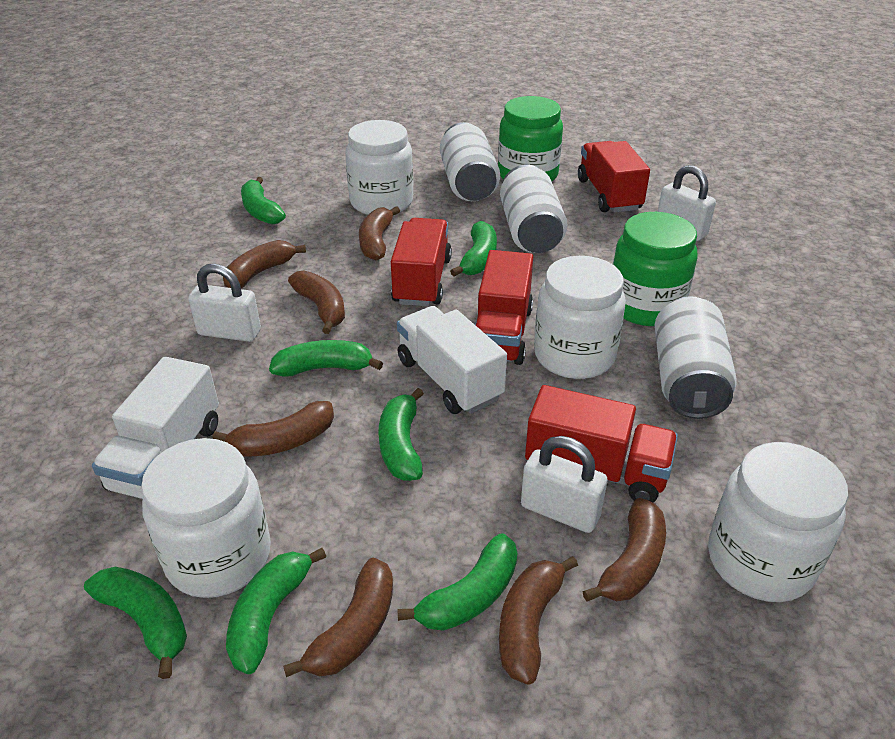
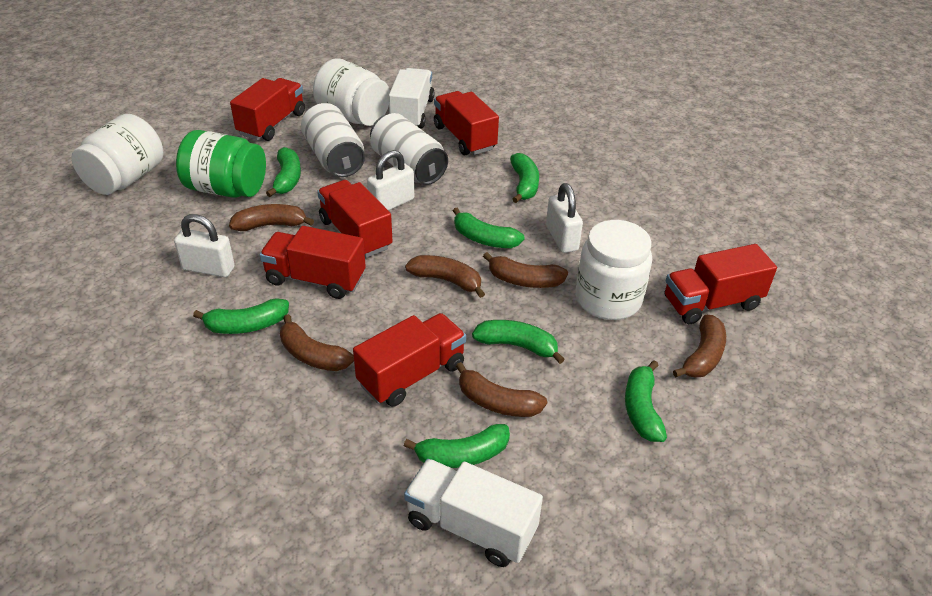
brown banana: 7 -> 6
green jar: 2 -> 1
red truck: 4 -> 6
white can: 3 -> 2
white jar: 4 -> 3

